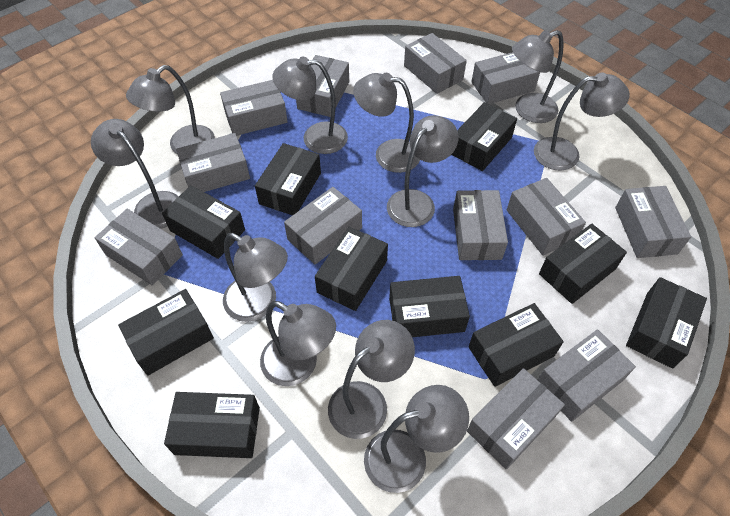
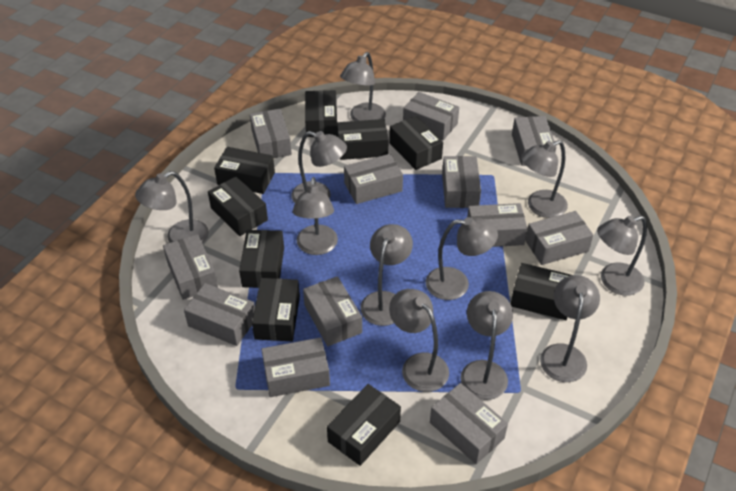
black box: 10 -> 9

